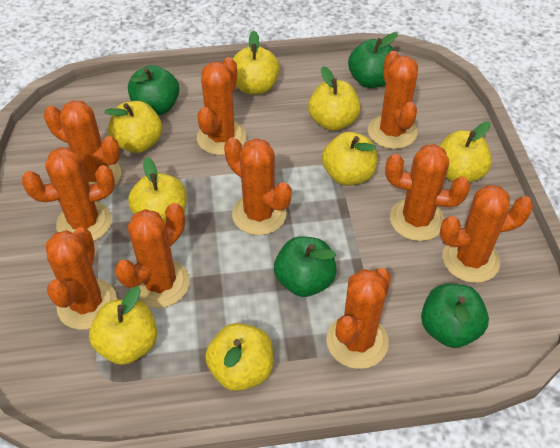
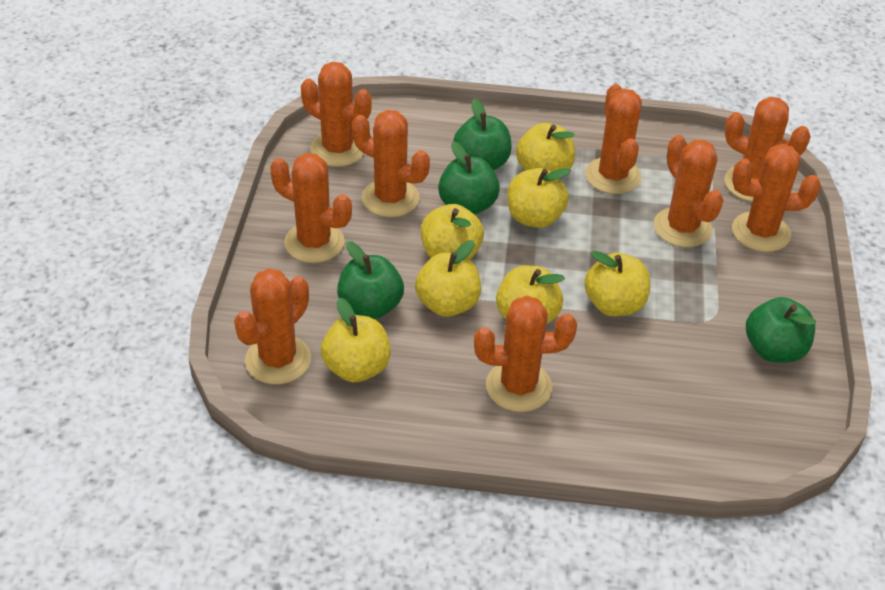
orange cactus: 10 -> 9
yellow apple: 8 -> 7

